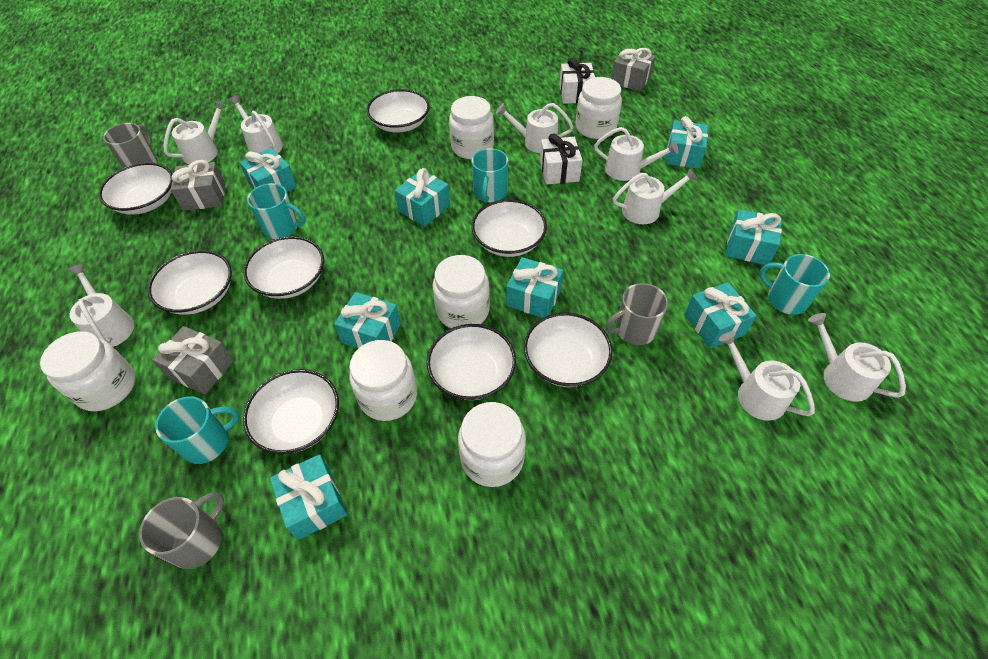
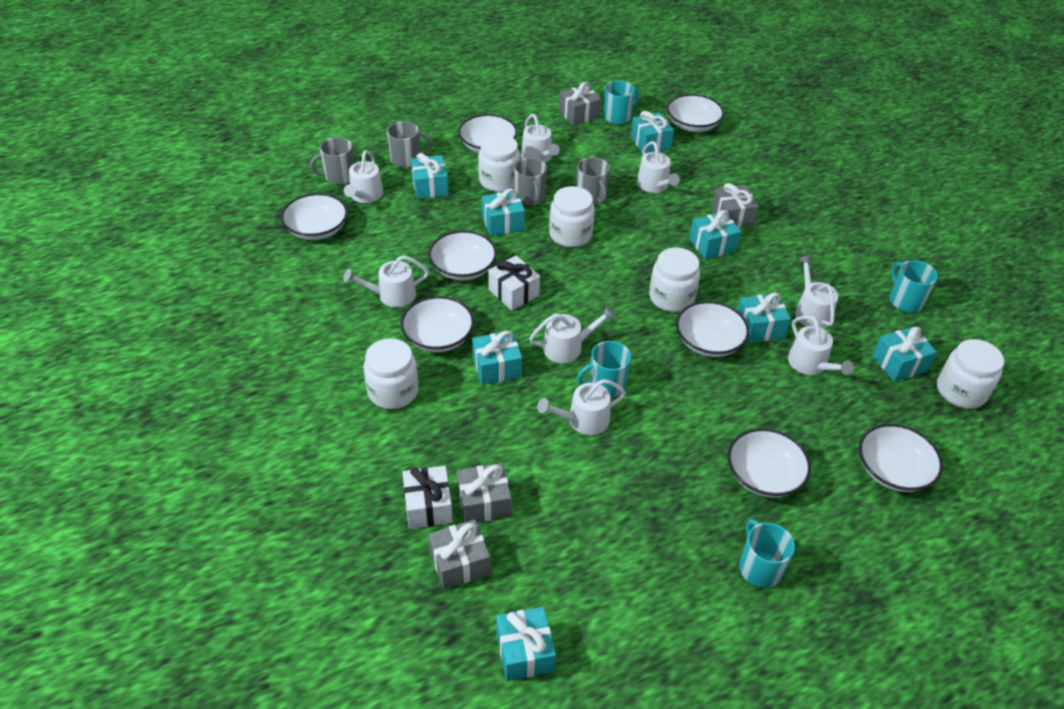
grey gift: 3 -> 4
grey mug: 3 -> 4
white jar: 6 -> 5

